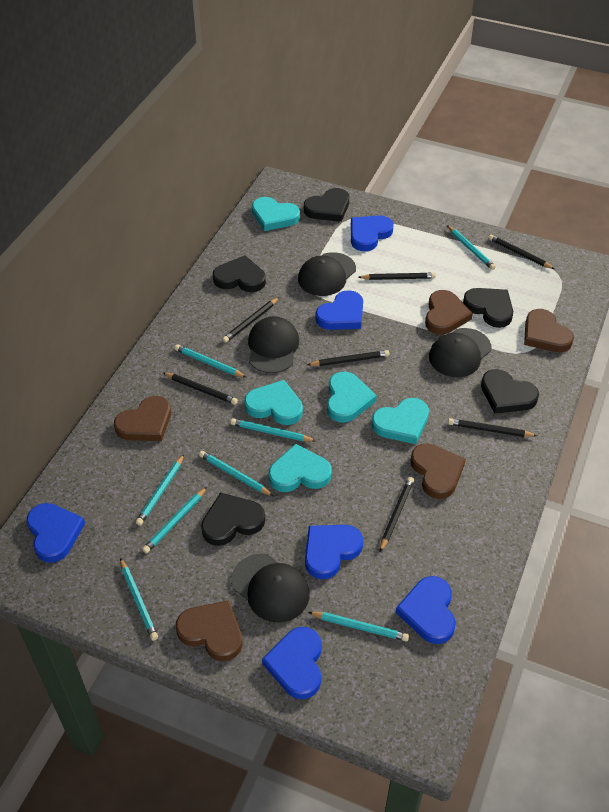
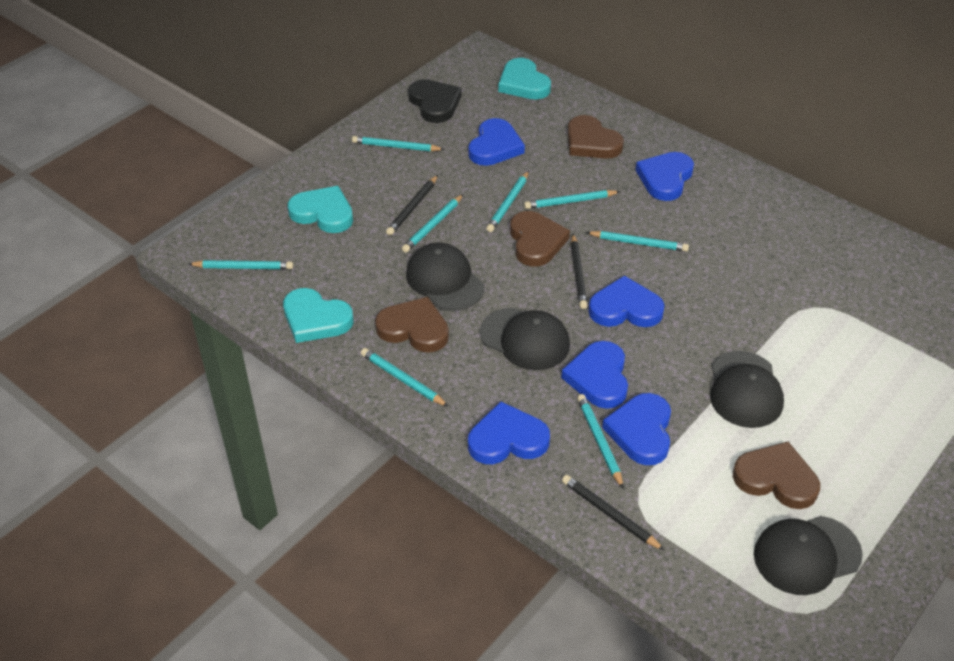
black heart: 5 -> 1
black pencil: 7 -> 3
brown heart: 5 -> 4
turquoise heart: 5 -> 3

